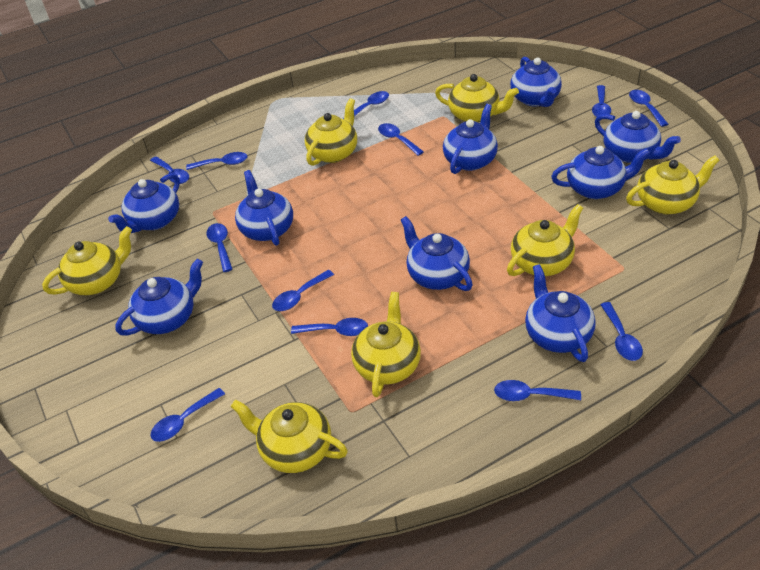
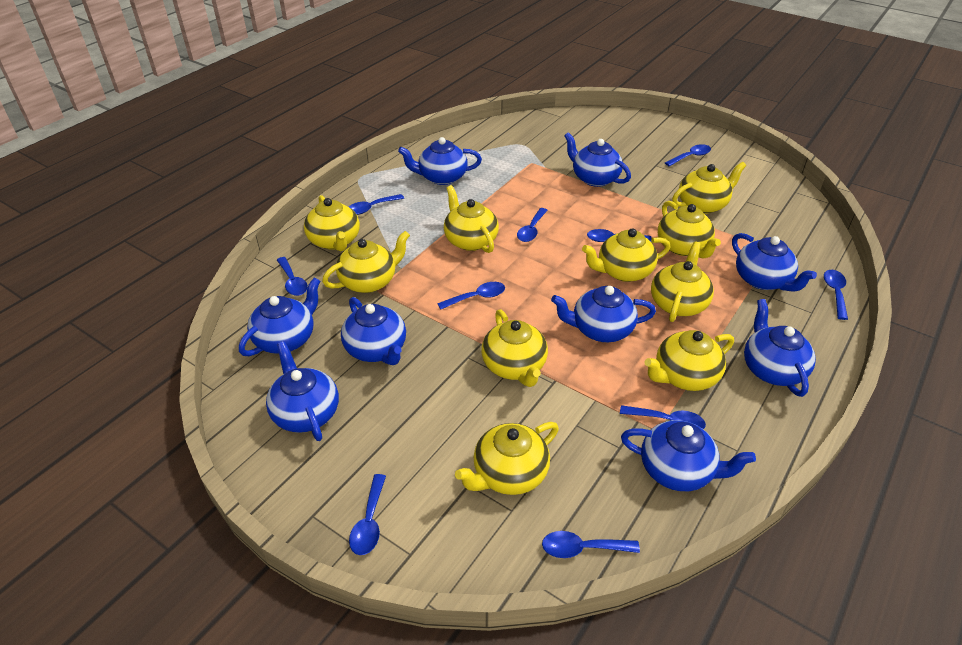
blue spoon: 12 -> 10
yellow teapot: 7 -> 10

